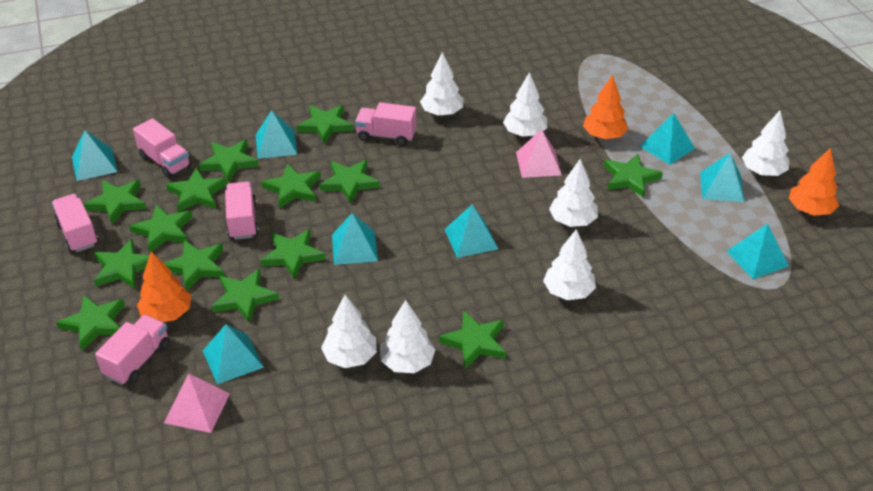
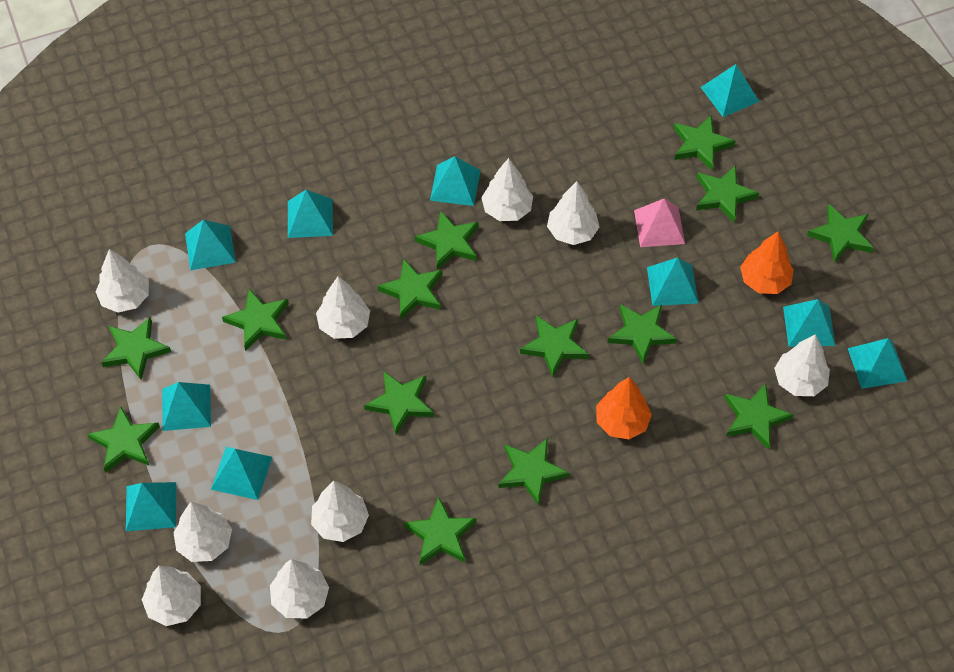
orange tree: 3 -> 2
pink pyramid: 2 -> 1
pink truck: 5 -> 0
turquoise pyramid: 8 -> 10
white tree: 7 -> 9

